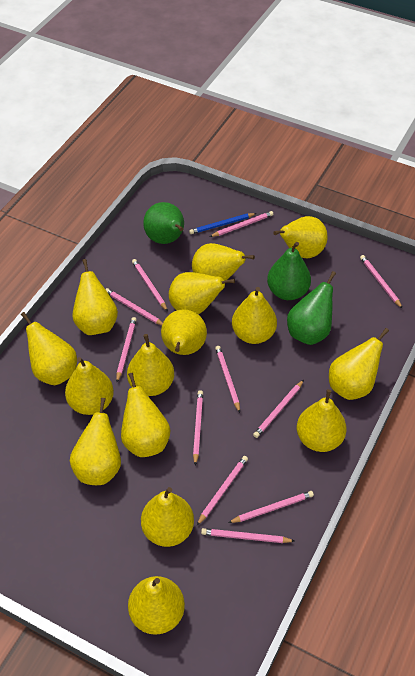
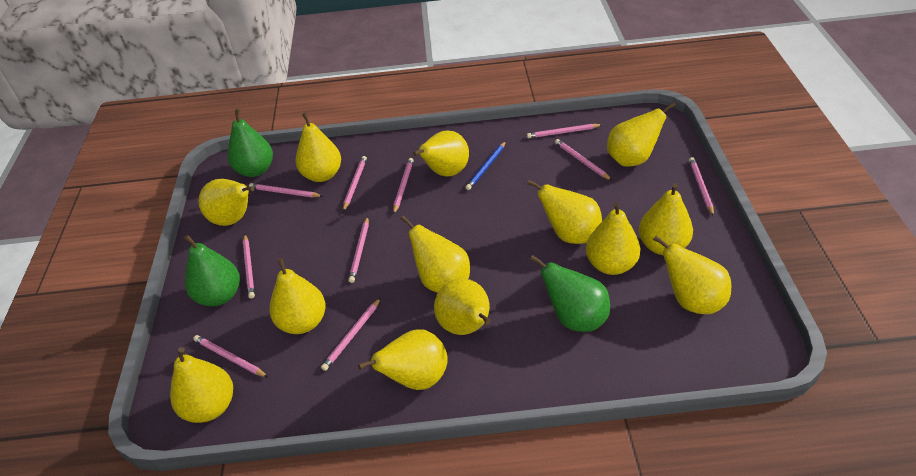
pink pencil: 11 -> 10
yellow pear: 15 -> 13

